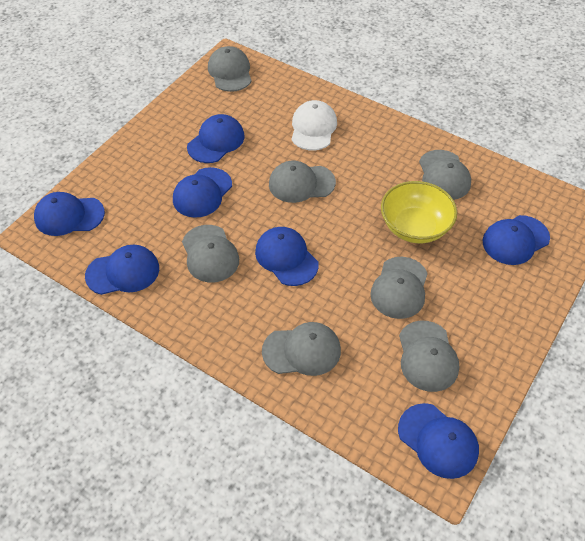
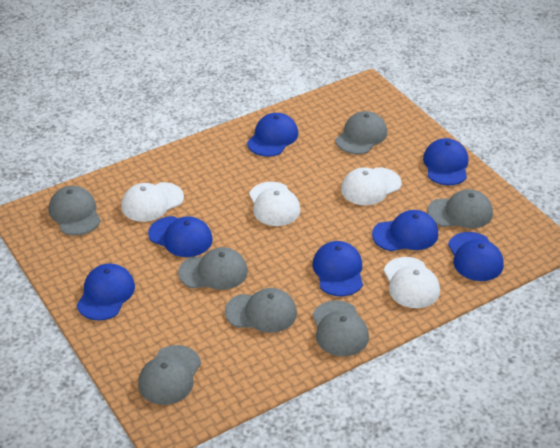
white cap: 1 -> 4
yellow bowl: 1 -> 0

